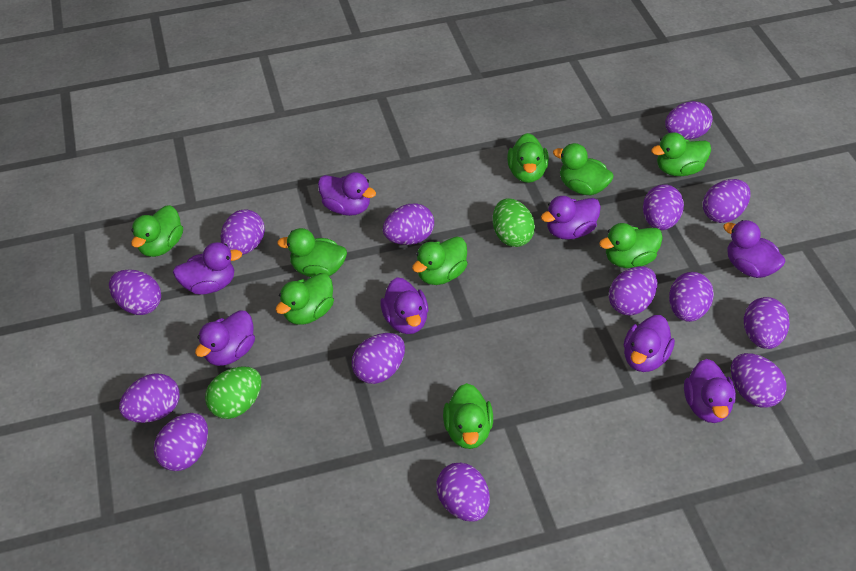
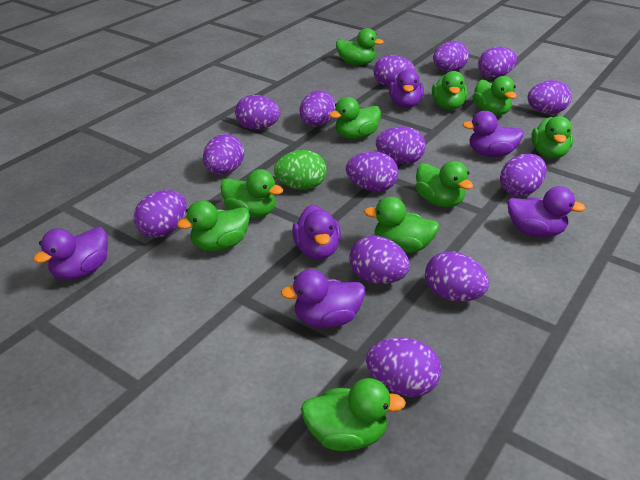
green duck: 9 -> 10
green egg: 2 -> 1
purple duck: 8 -> 6

